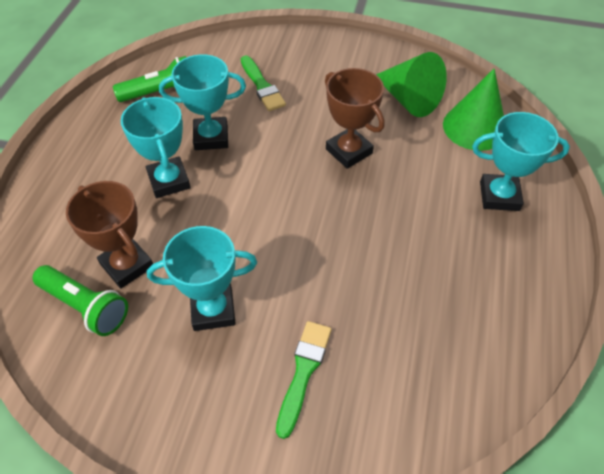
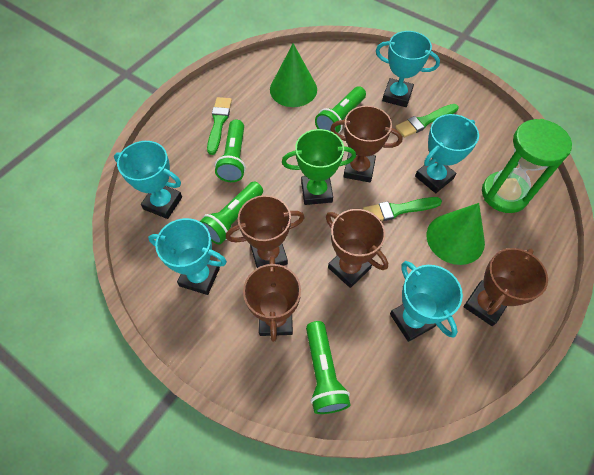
brown trophy: 2 -> 5
green brush: 2 -> 3
green flashlight: 2 -> 4
green hourglass: 0 -> 1
green trophy: 0 -> 1
turquoise trophy: 4 -> 5

